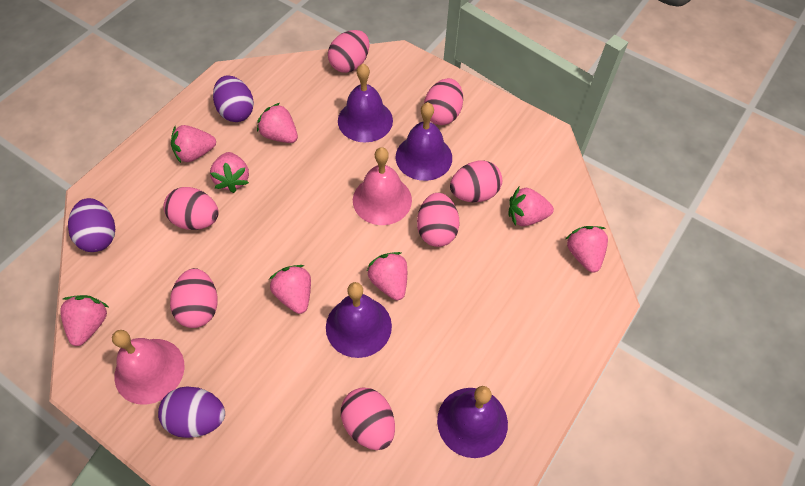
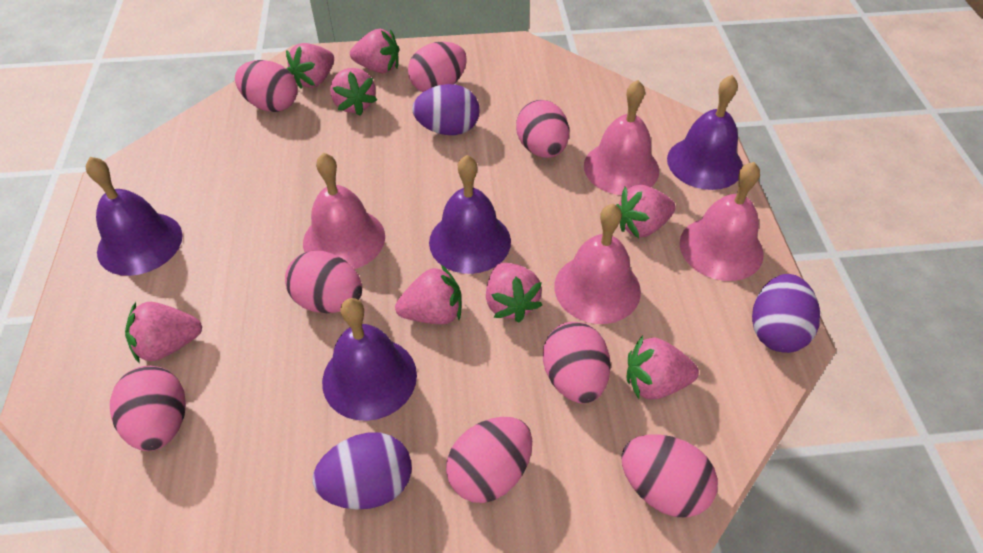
pink bell: 2 -> 4
pink egg: 7 -> 8

